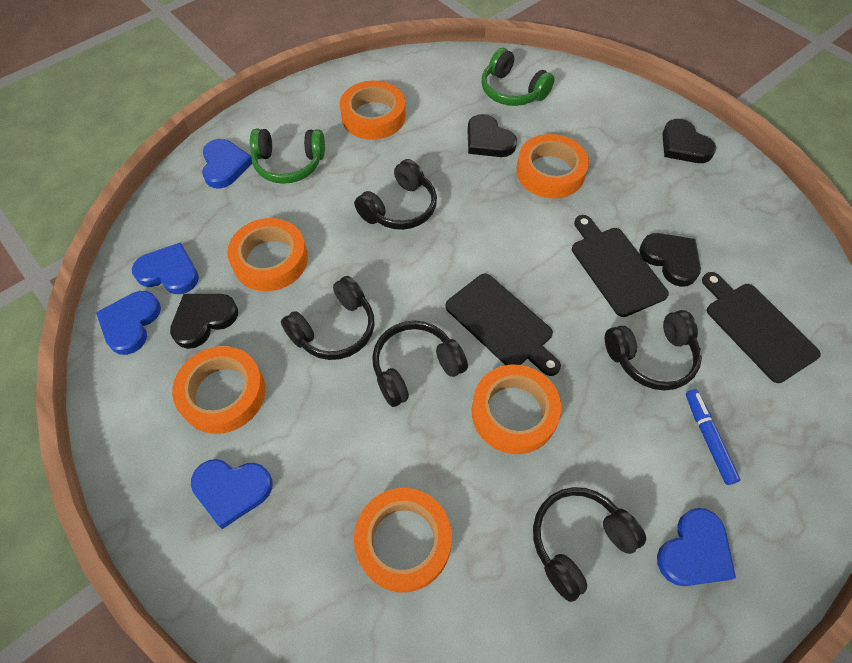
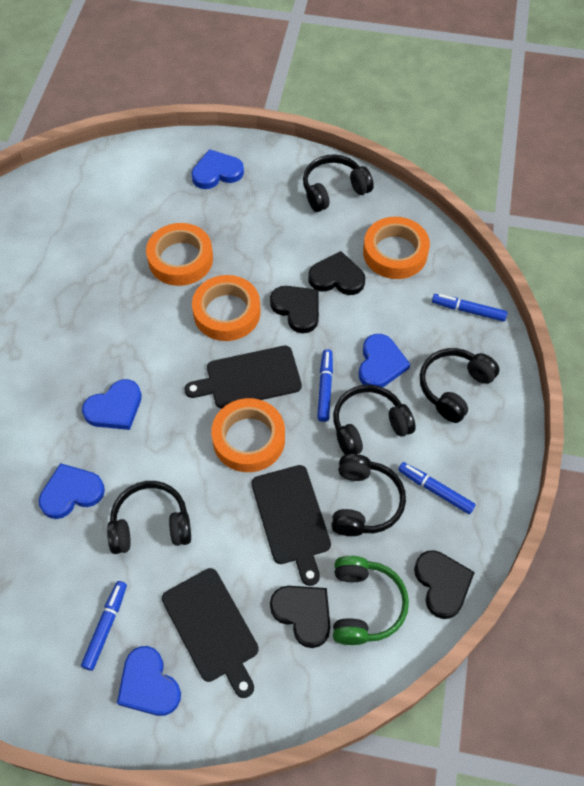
blue marker: 1 -> 4
green headphones: 2 -> 1
orange tape: 6 -> 4

